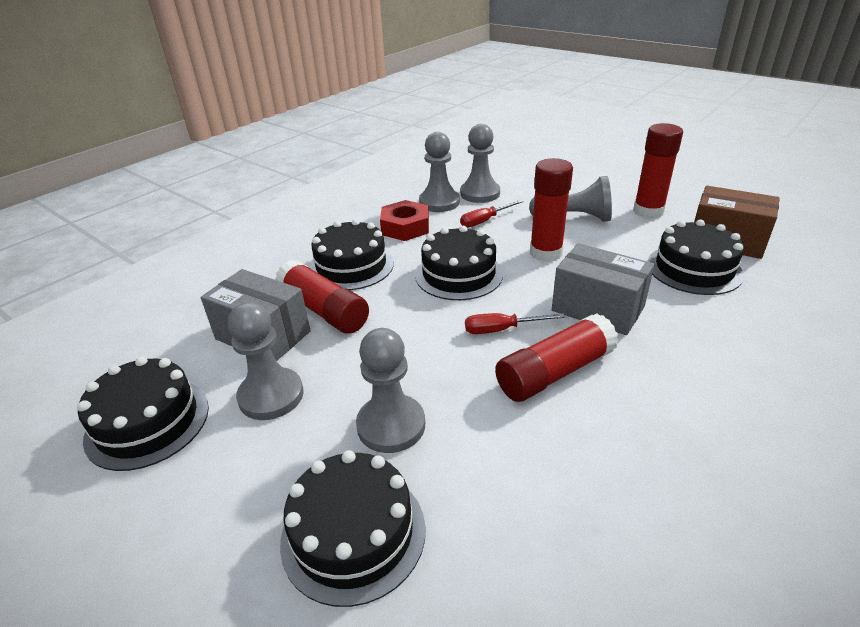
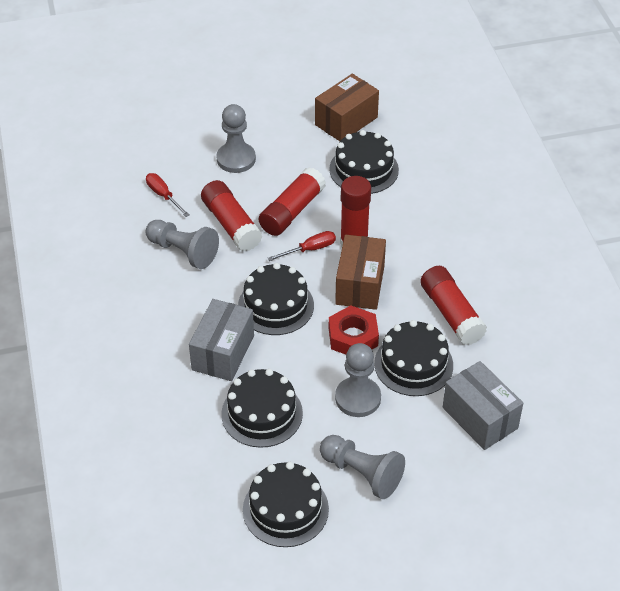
brown box: 1 -> 2
grey pawn: 5 -> 4

